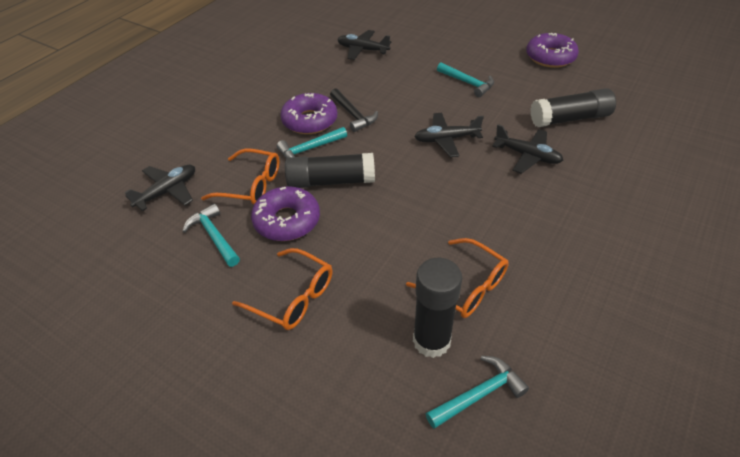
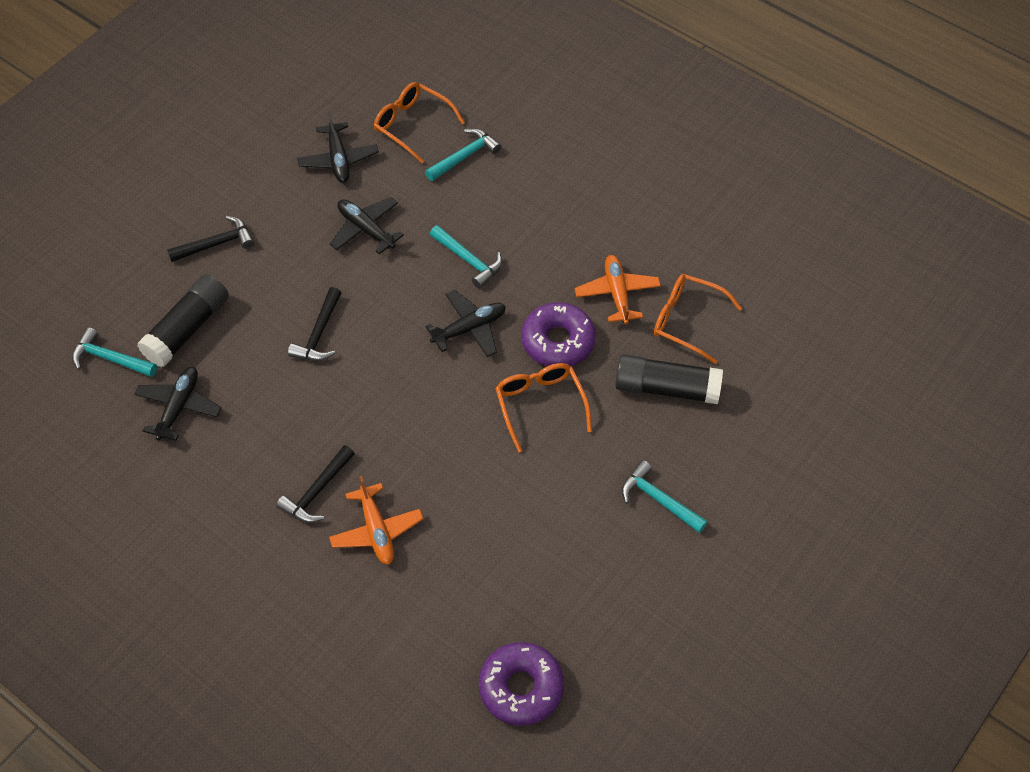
black glue stick: 3 -> 2
black hammer: 1 -> 3
orange plane: 0 -> 2
purple donut: 3 -> 2

